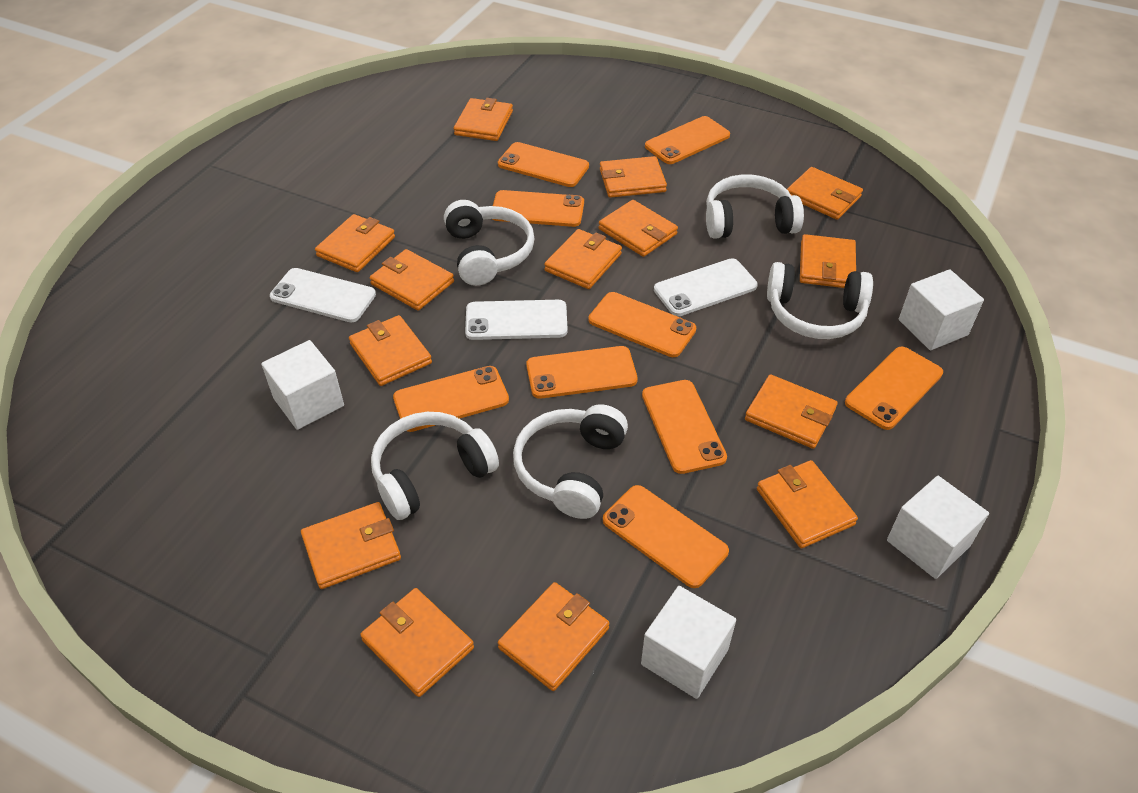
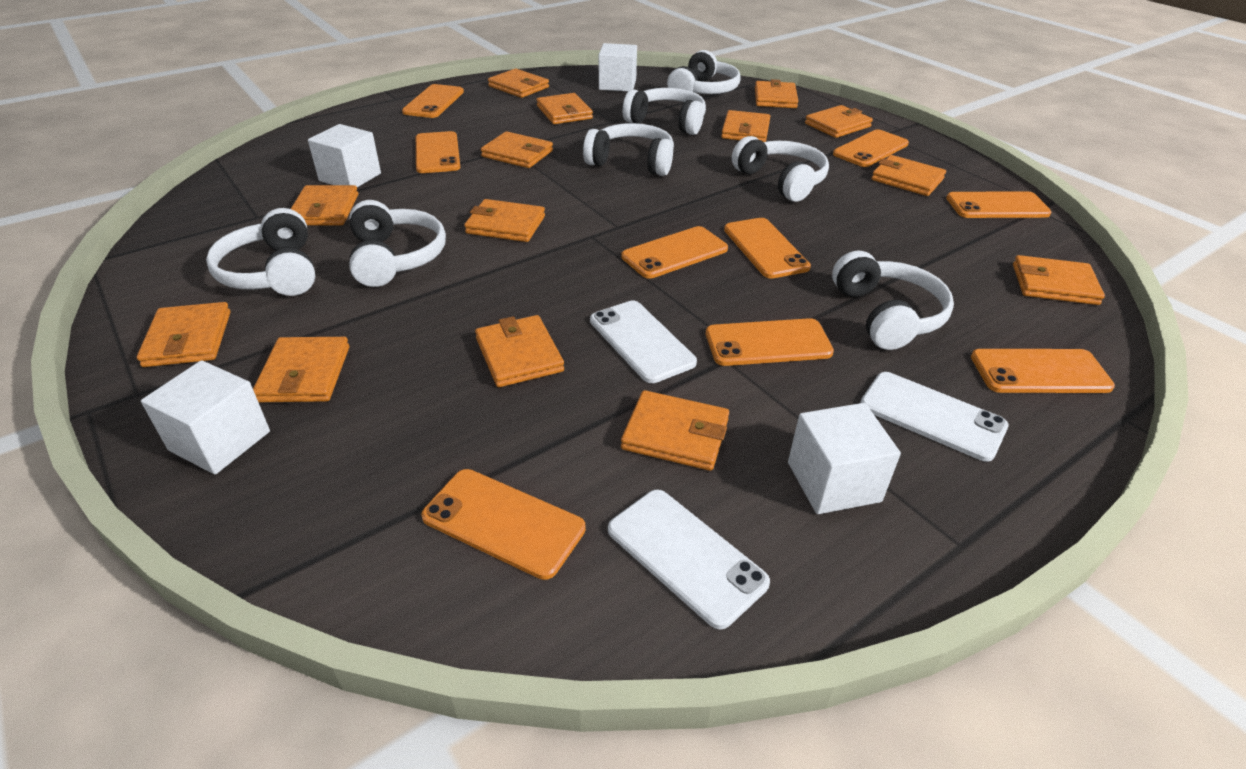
white headphones: 5 -> 7

